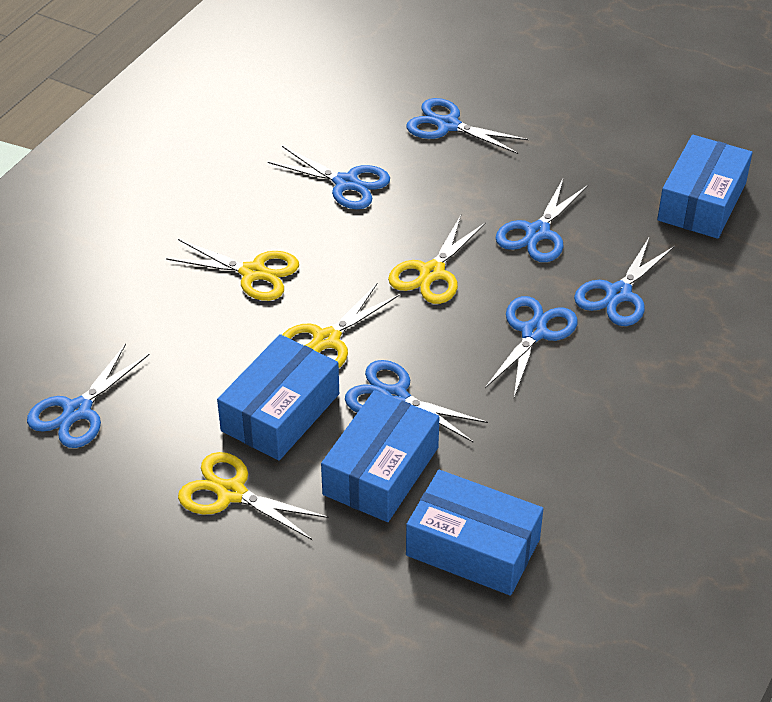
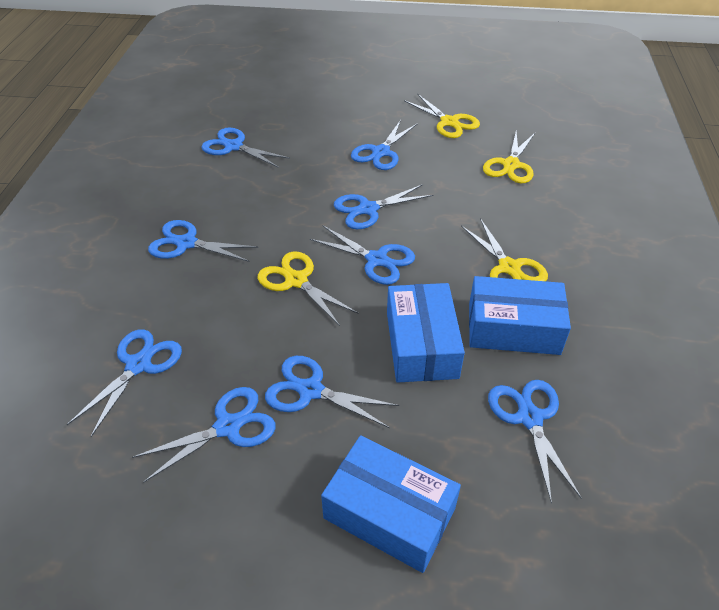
blue box: 4 -> 3
blue scissors: 7 -> 9

